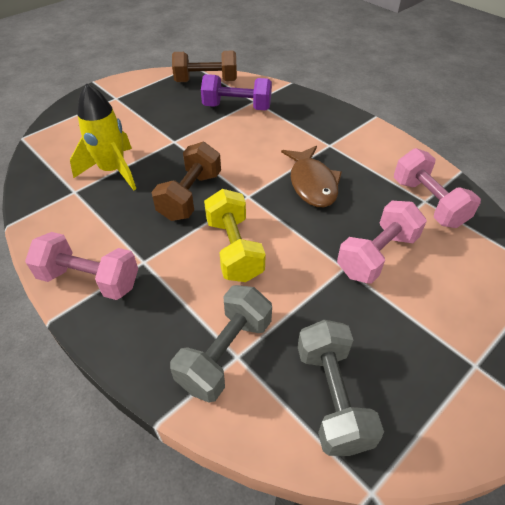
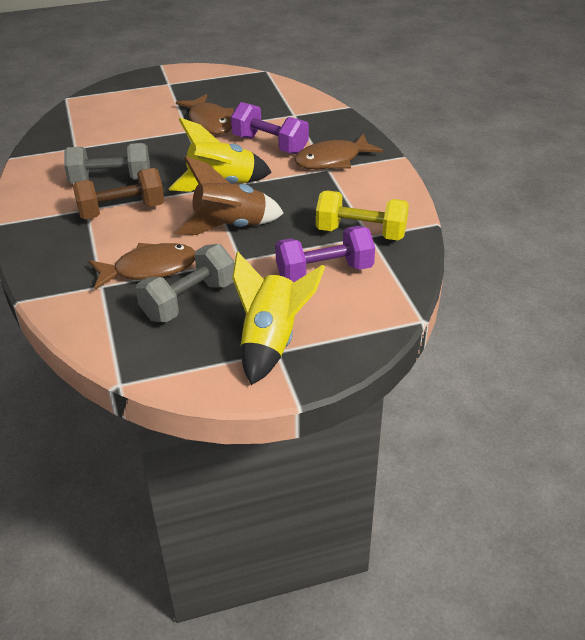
brown dumbbell: 2 -> 1
brown fish: 1 -> 3
brown rocket: 0 -> 1
pink dumbbell: 3 -> 0
purple dumbbell: 1 -> 2
yellow rocket: 1 -> 2

